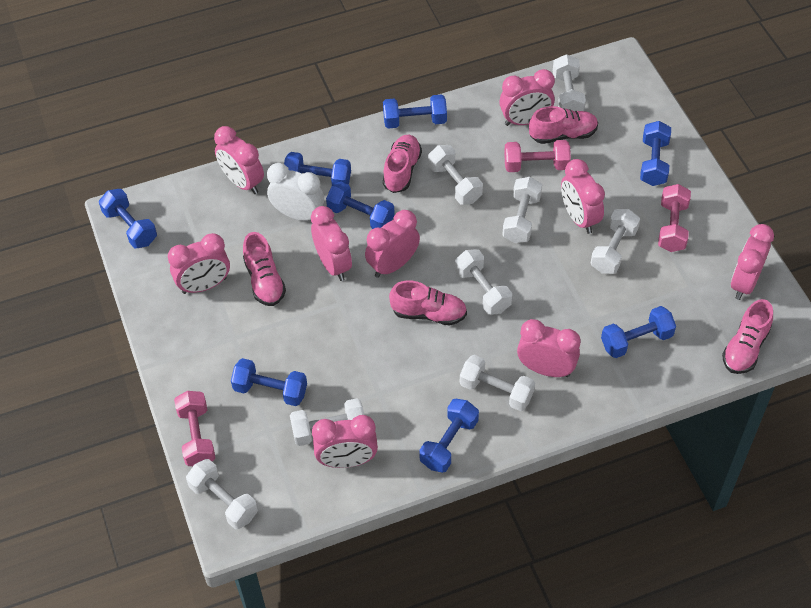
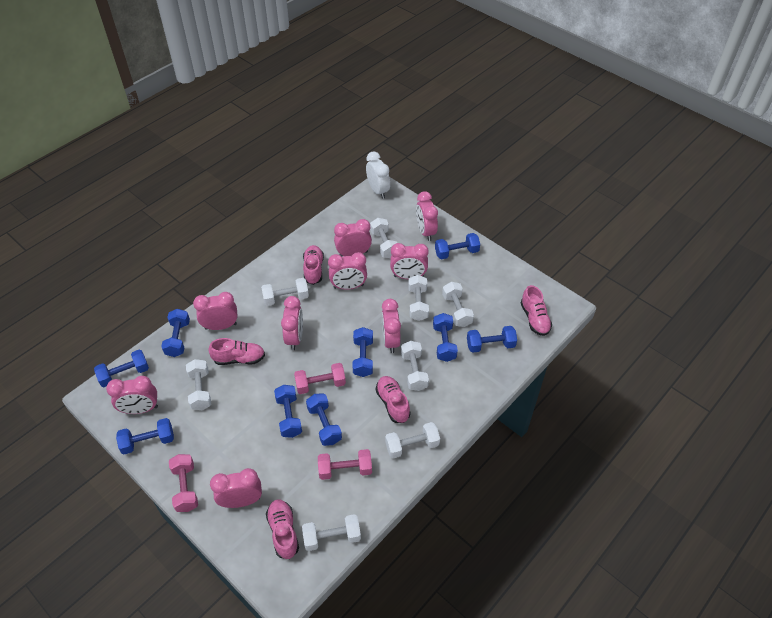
blue dumbbell: 8 -> 9

